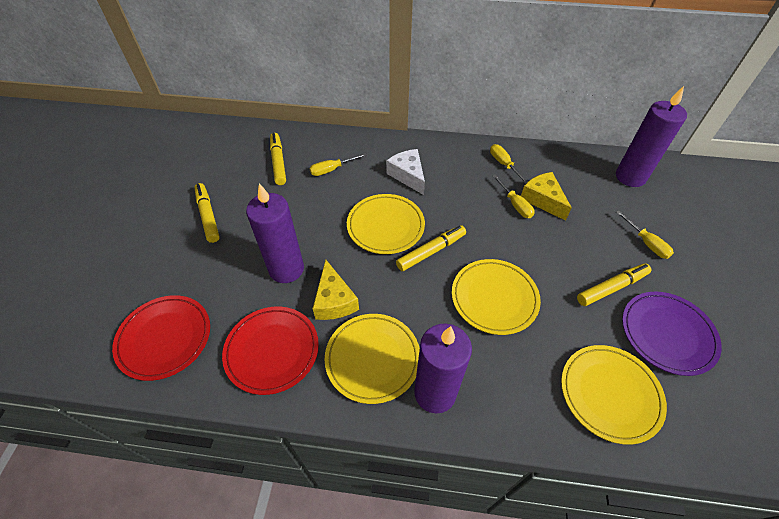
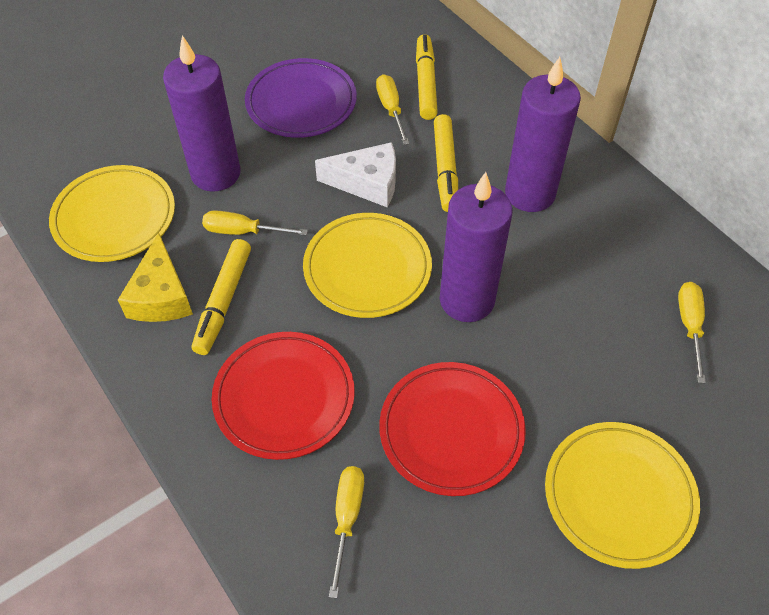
yellow cheese: 2 -> 1
yellow marker: 4 -> 3
yellow plate: 4 -> 3

